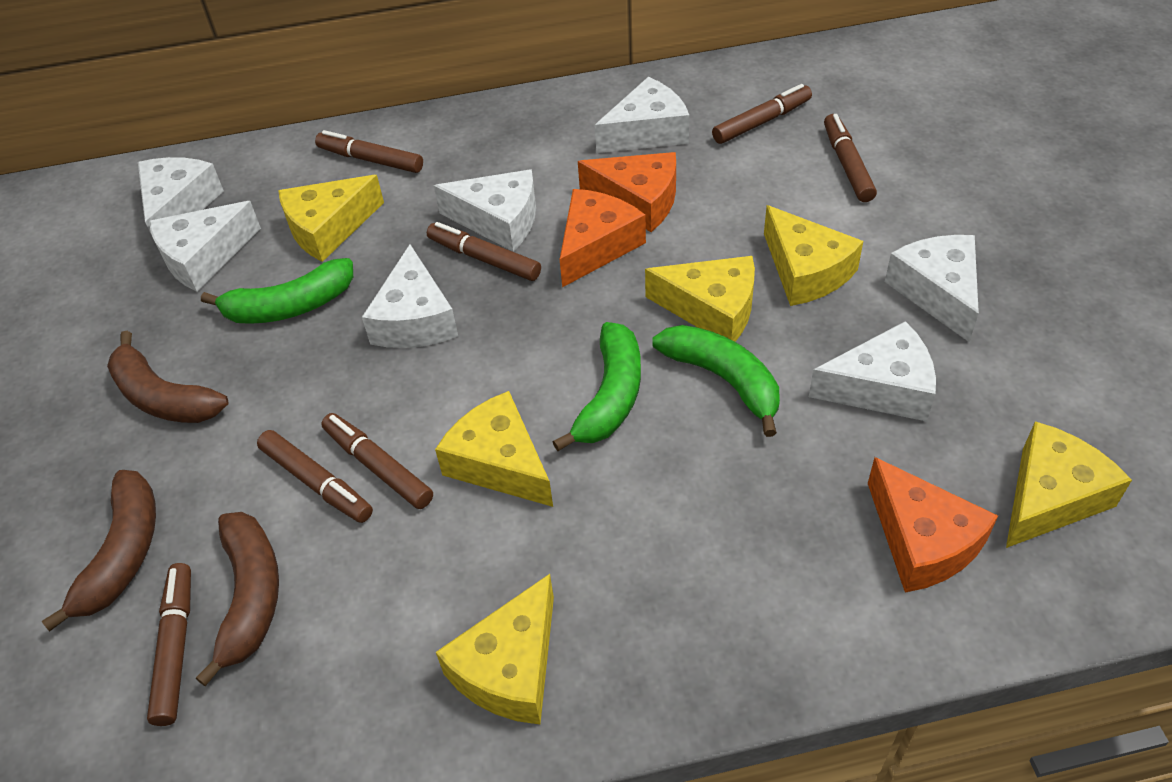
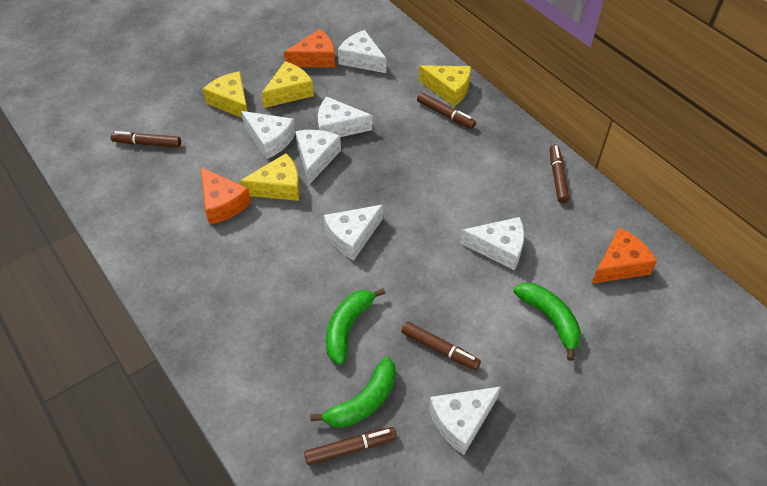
brown banana: 3 -> 0
brown marker: 7 -> 5
yellow cheese: 6 -> 4

